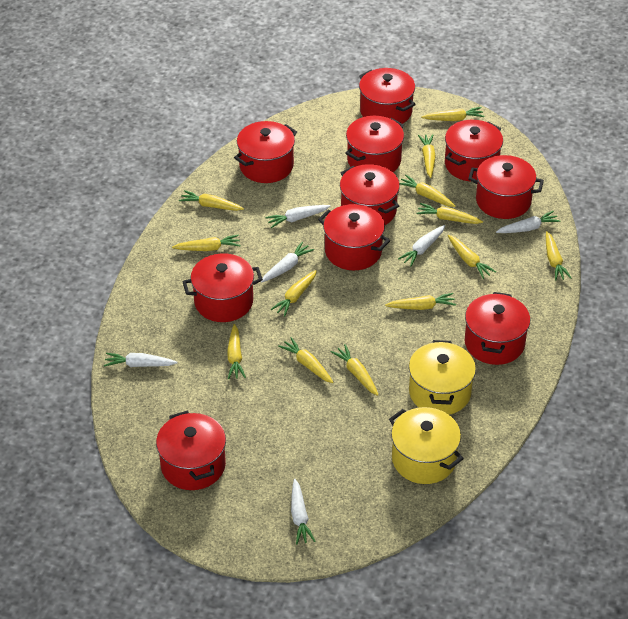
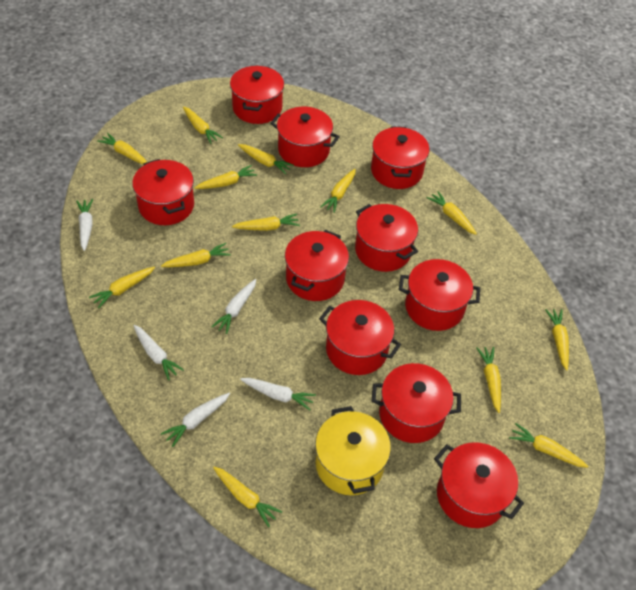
white carrot: 6 -> 5
yellow pot: 2 -> 1

